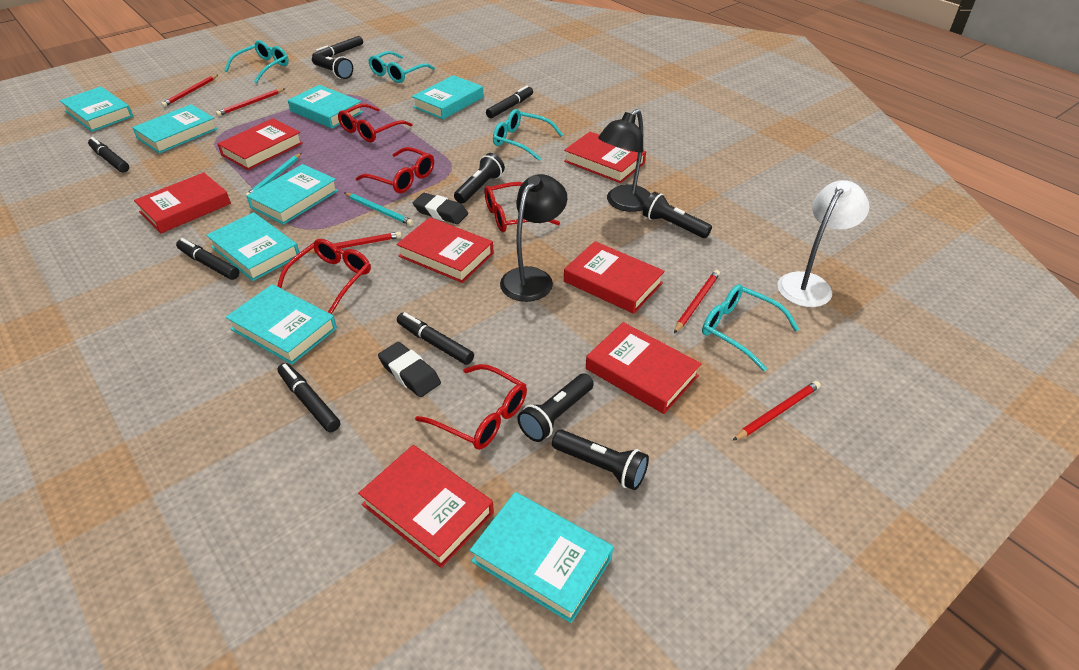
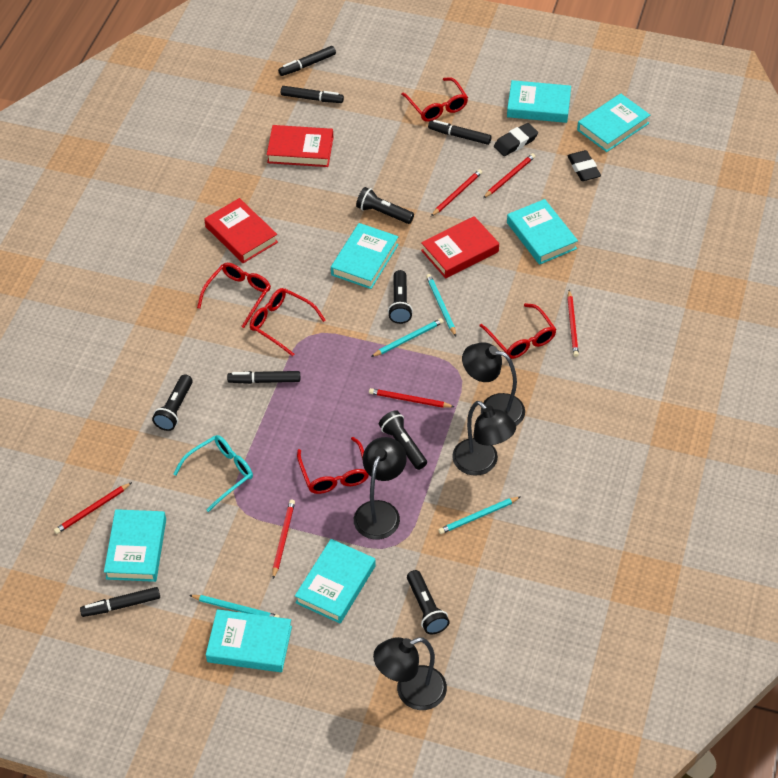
black lamp: 2 -> 4
black marker: 6 -> 5
red book: 7 -> 3
red pencil: 5 -> 6
turquoise book: 8 -> 7
turquoise glasses: 4 -> 1
turquoise pencil: 2 -> 4
white lamp: 1 -> 0

